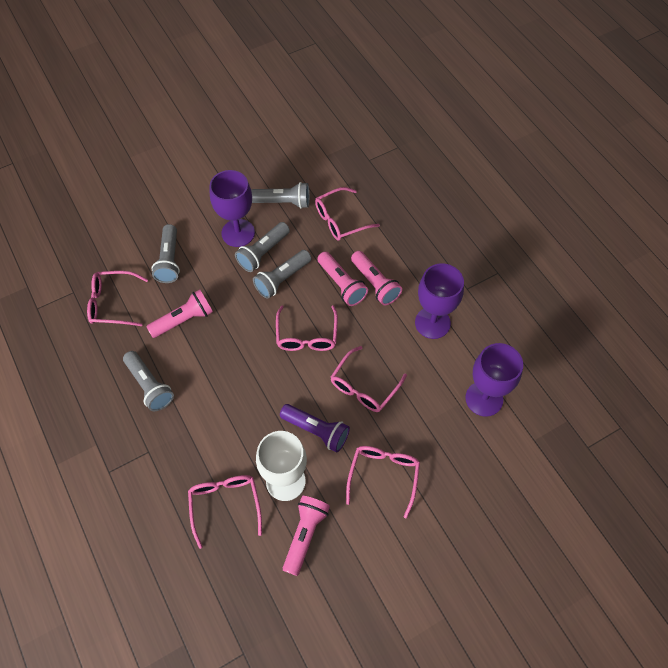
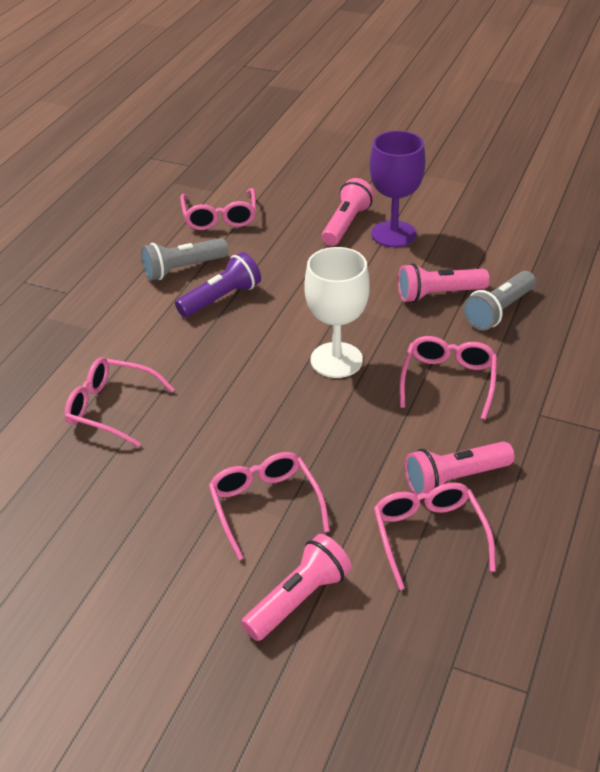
grey flashlight: 5 -> 2
pink glasses: 6 -> 5
purple goblet: 3 -> 1

